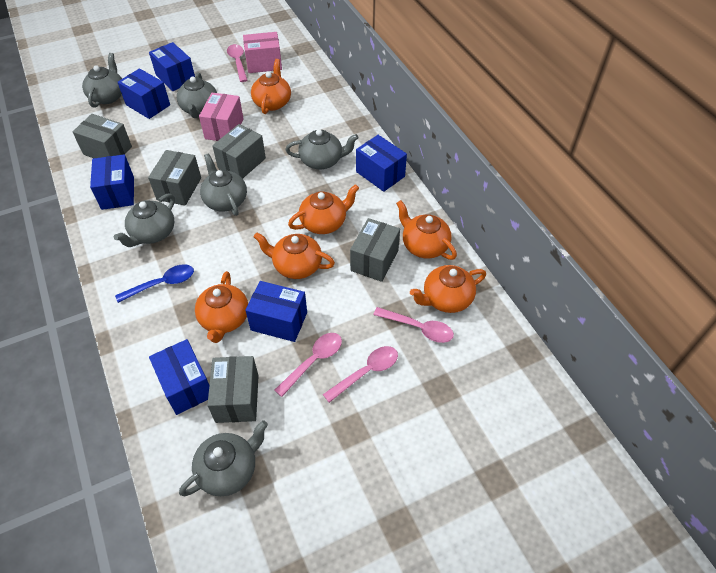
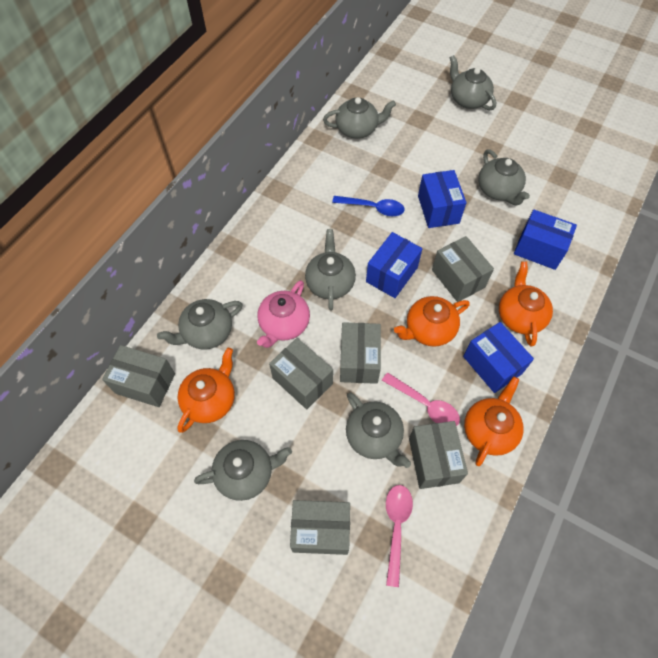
blue box: 6 -> 4
grey box: 5 -> 6
grey teapot: 6 -> 7
orange teapot: 6 -> 4
pink box: 2 -> 0
pink spoon: 4 -> 2
pink teapot: 0 -> 1

